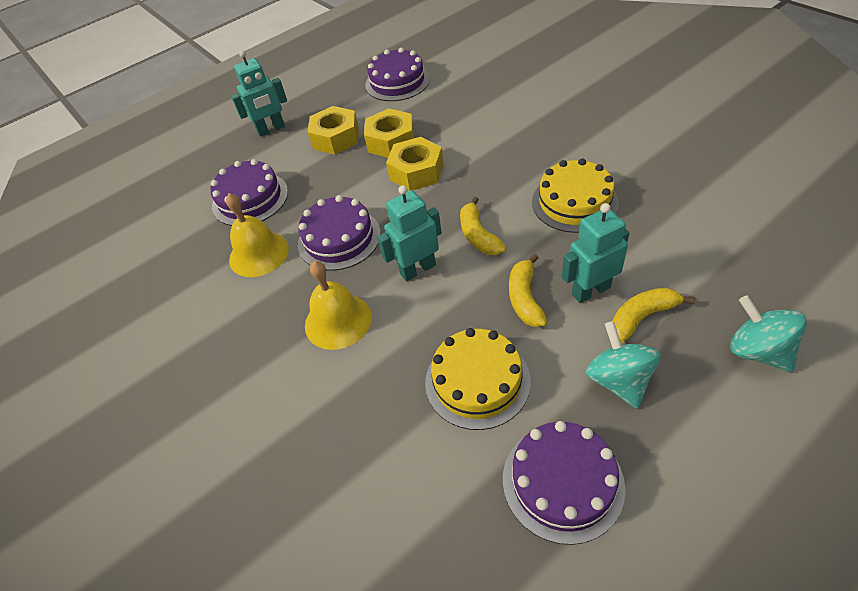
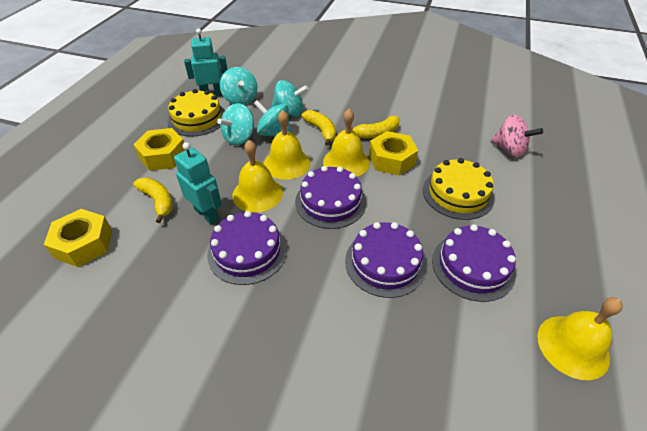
pink spinning top: 0 -> 1
turquoise robot: 3 -> 2
turquoise spinning top: 2 -> 4
yellow bell: 2 -> 4

